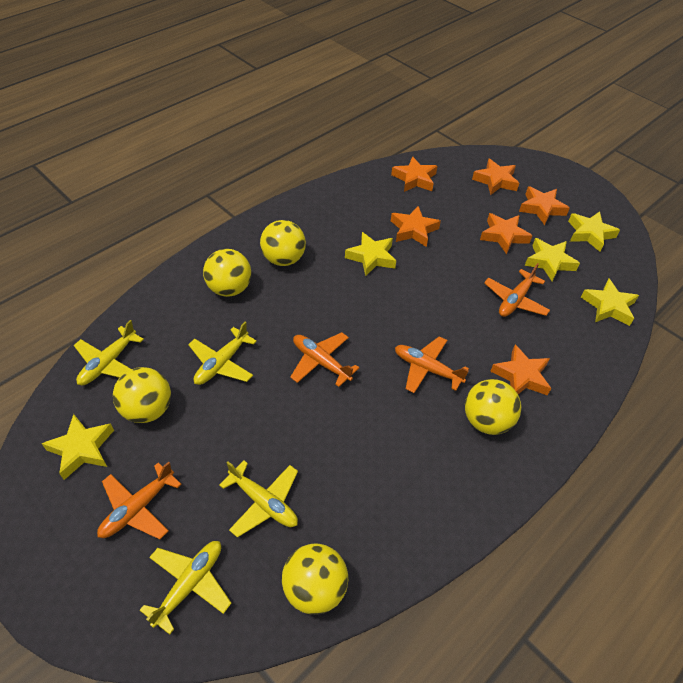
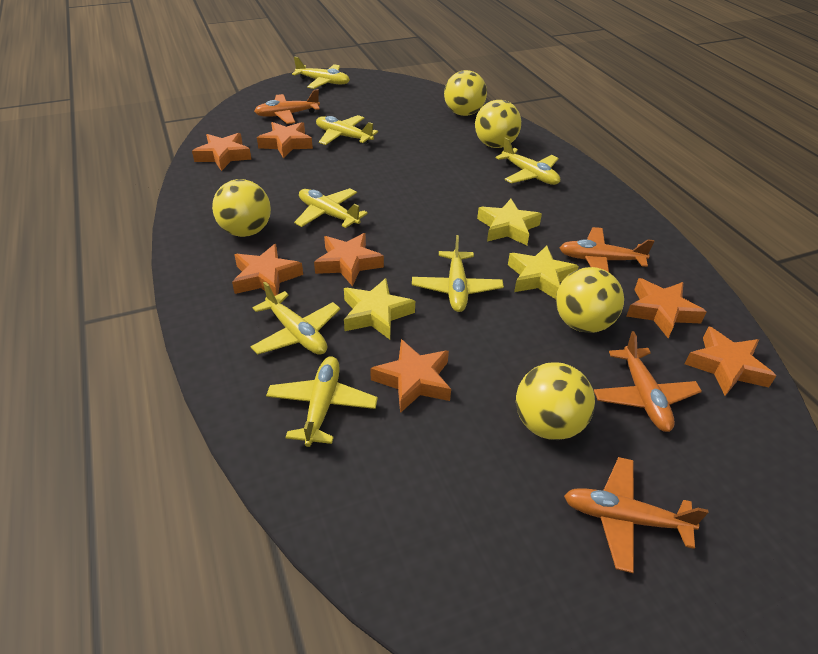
orange star: 6 -> 7
yellow plane: 4 -> 7
yellow star: 5 -> 3

